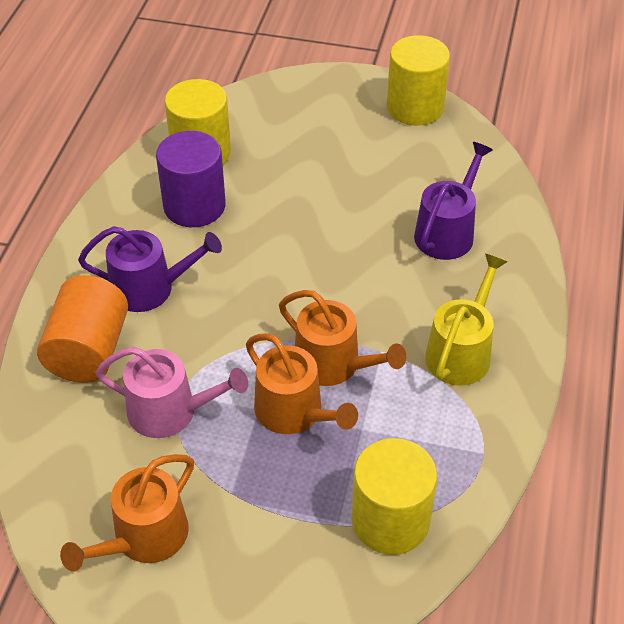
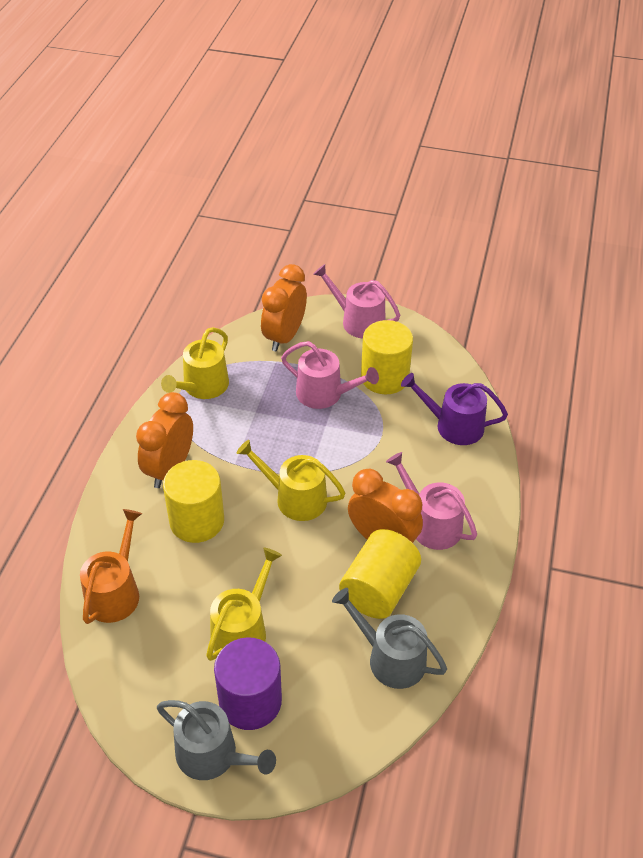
grey watering can: 0 -> 2
orange clock: 0 -> 3
orange cylinder: 1 -> 0
orange watering can: 3 -> 1
pink watering can: 1 -> 3
purple watering can: 2 -> 1
yellow watering can: 1 -> 3

